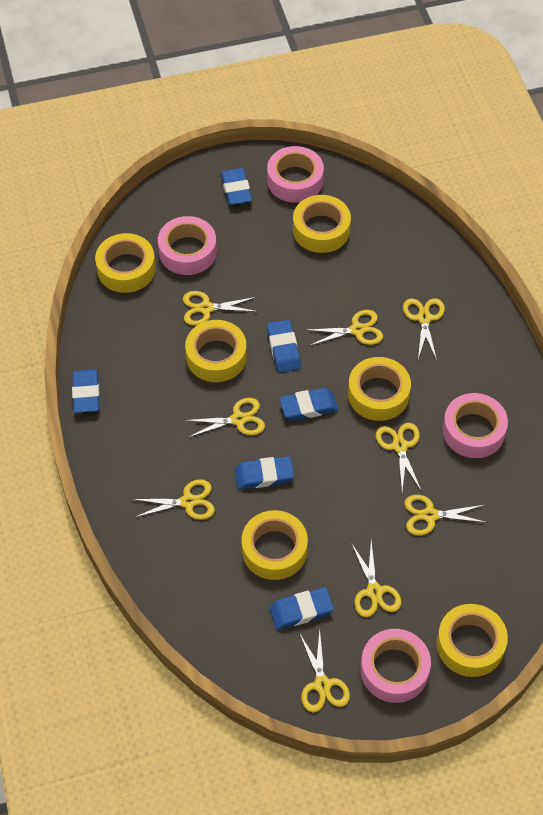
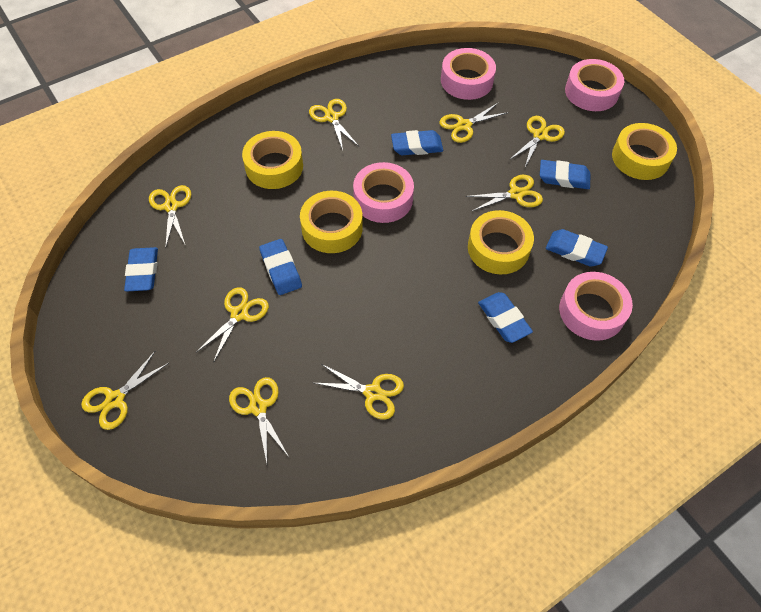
yellow tape: 6 -> 4

